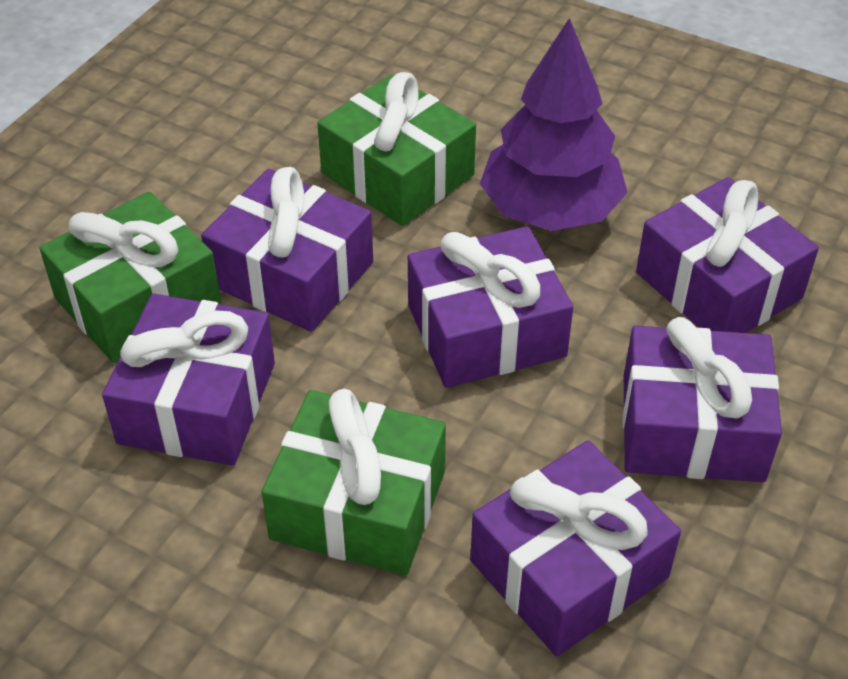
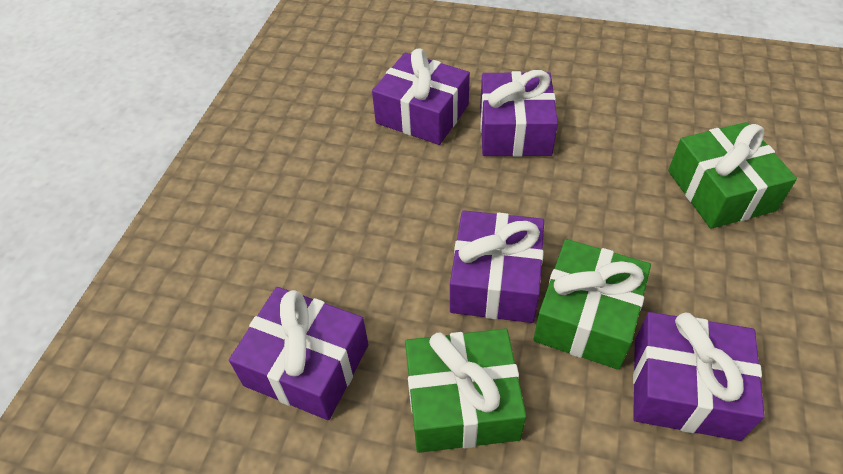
purple gift: 6 -> 5
purple tree: 1 -> 0

